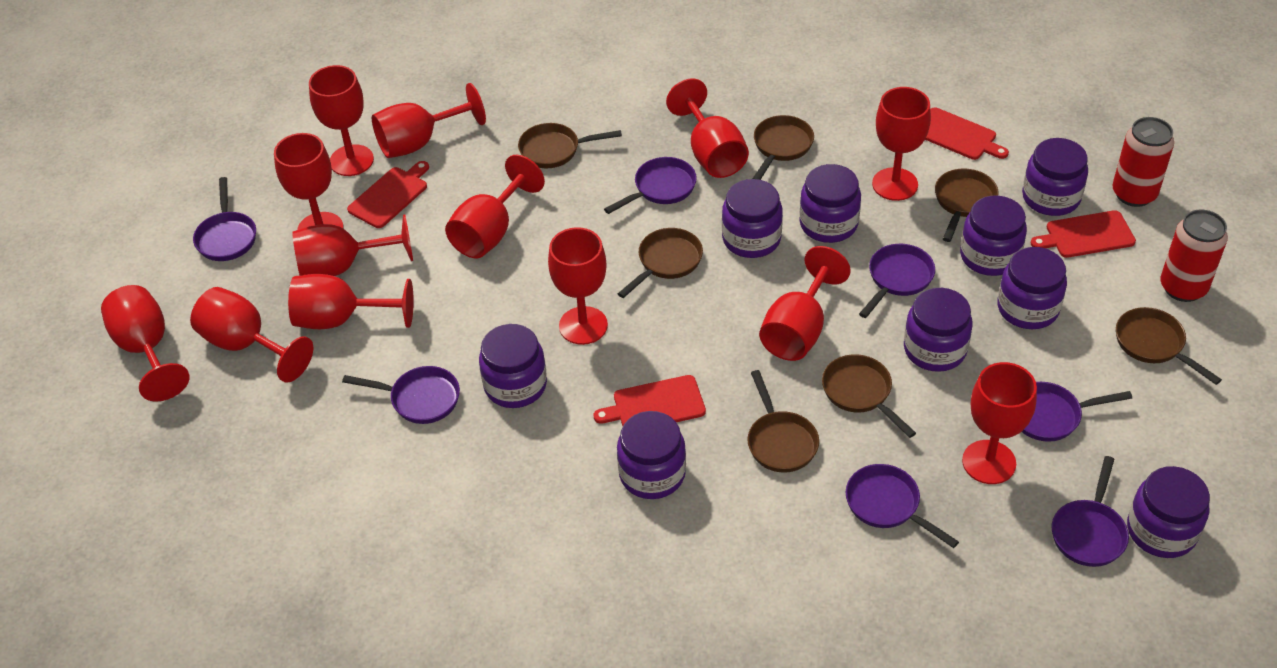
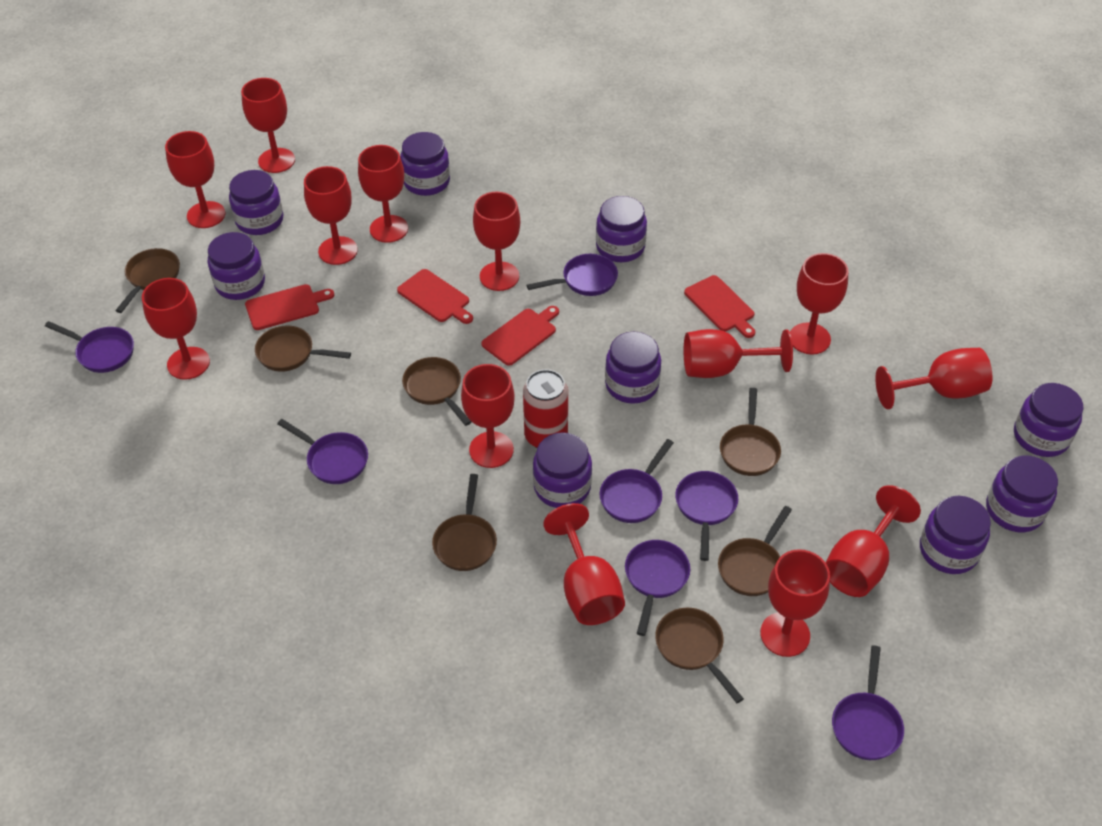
red can: 2 -> 1

